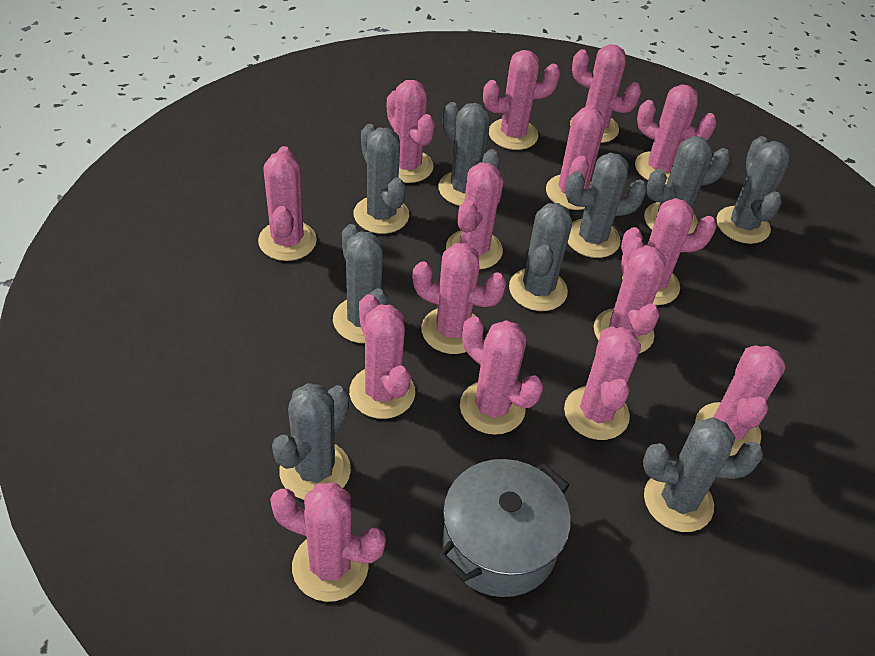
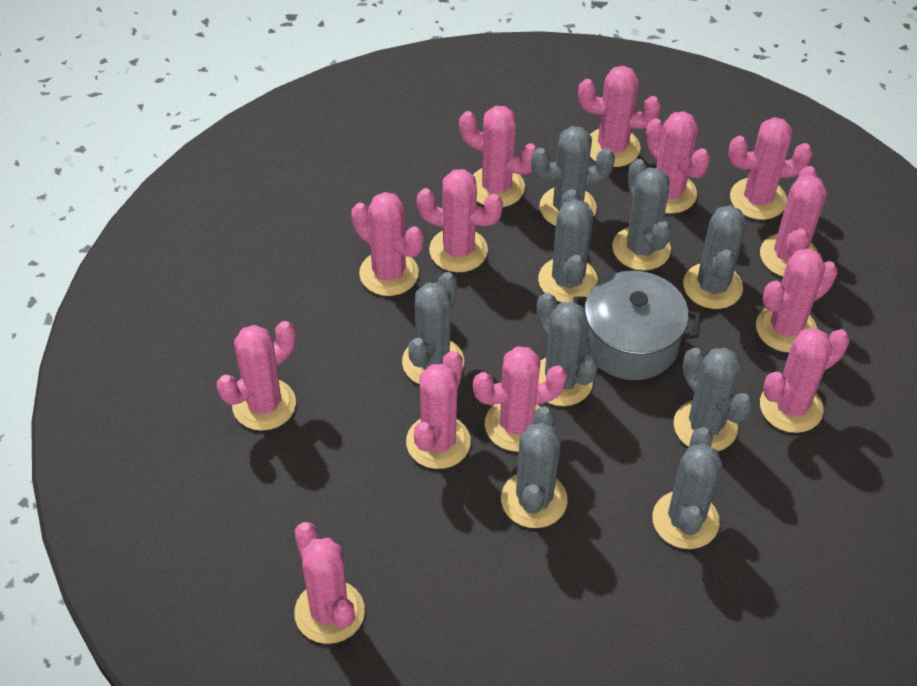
pink cactus: 15 -> 13

